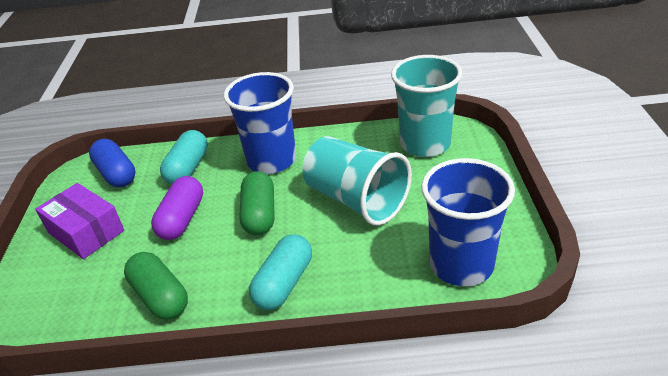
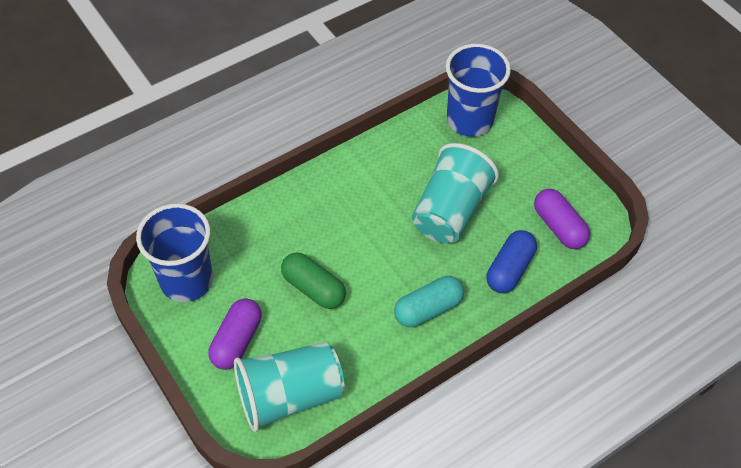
green capsule: 2 -> 1
purple box: 1 -> 0
purple capsule: 1 -> 2
turquoise capsule: 2 -> 1

